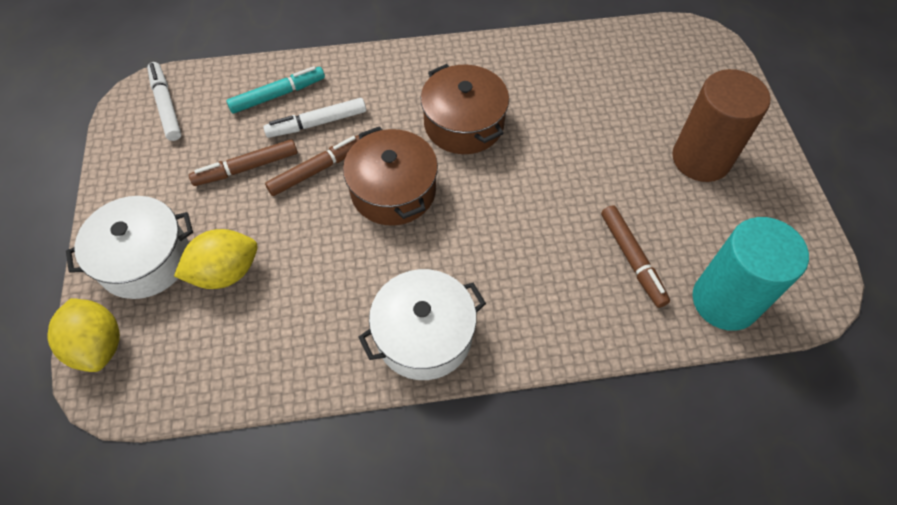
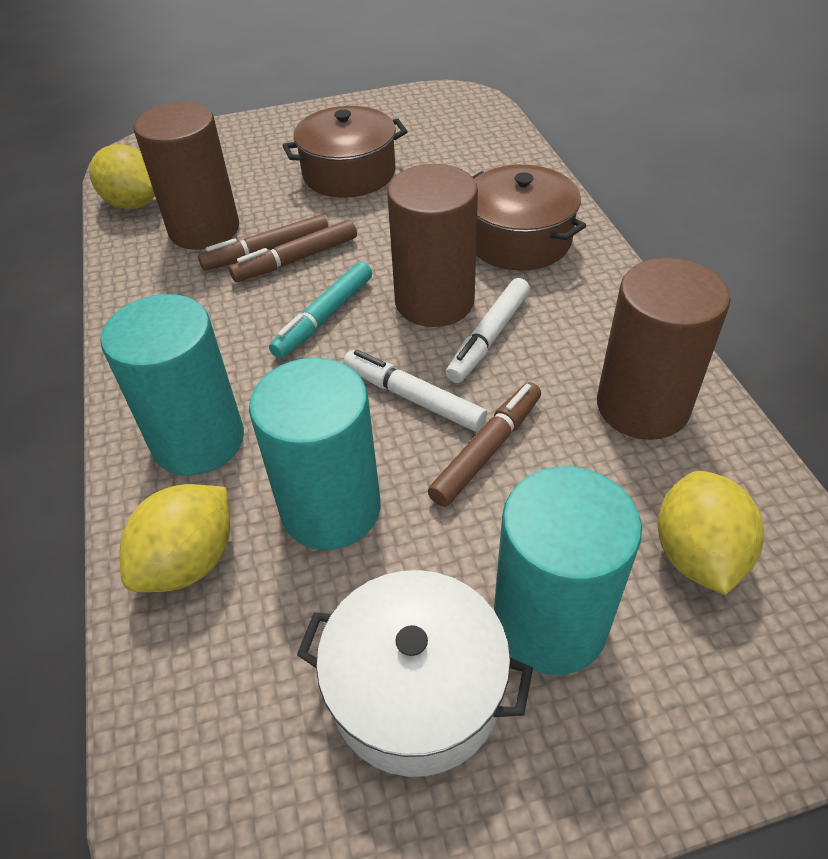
brown cylinder: 1 -> 3
turquoise cylinder: 1 -> 3
white pot: 2 -> 1
yellow lemon: 2 -> 3

